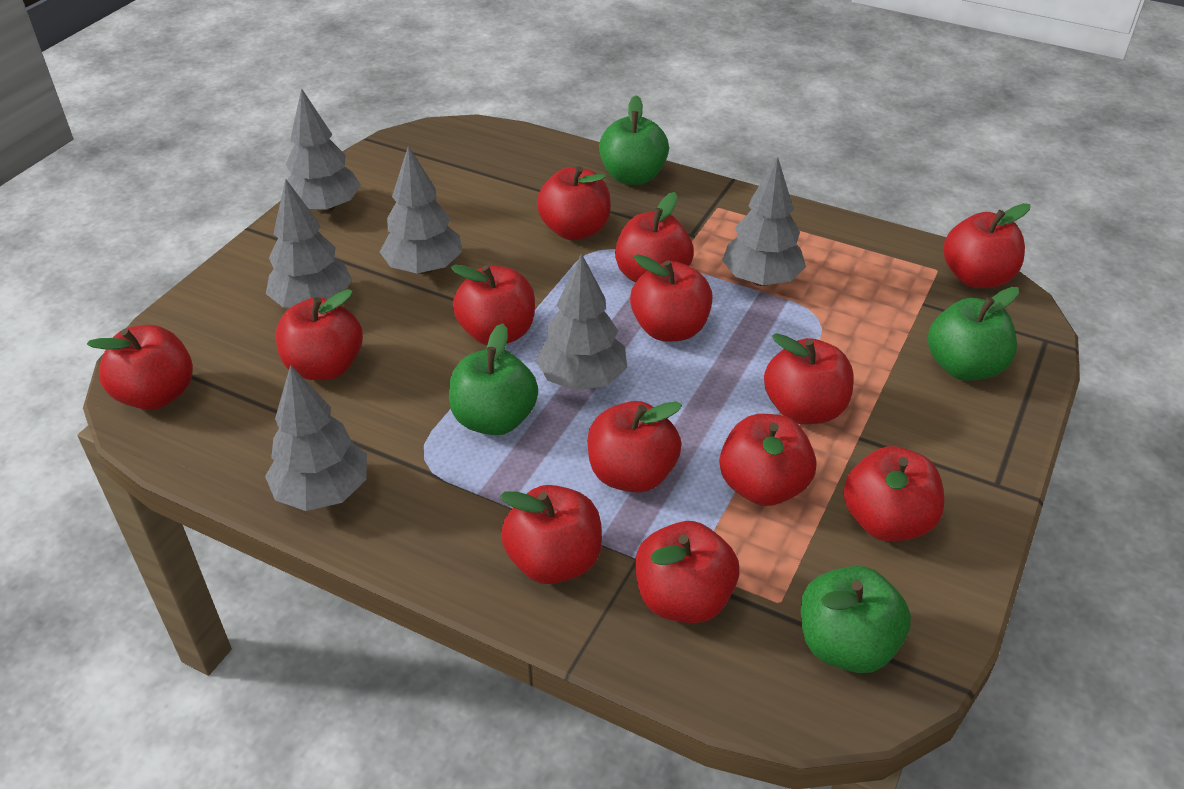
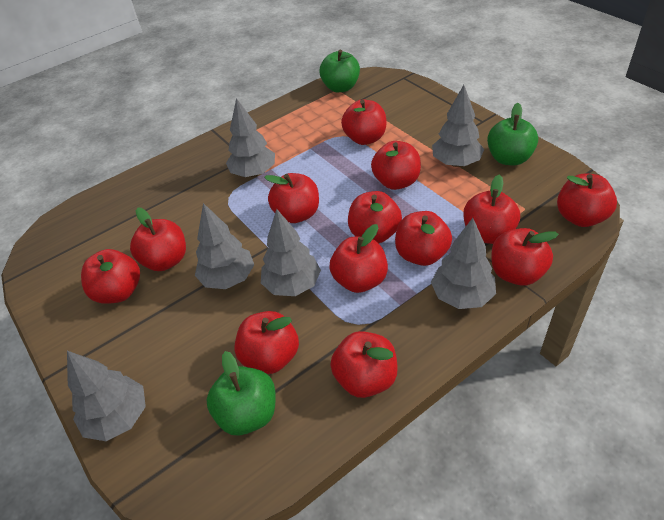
green apple: 4 -> 3

